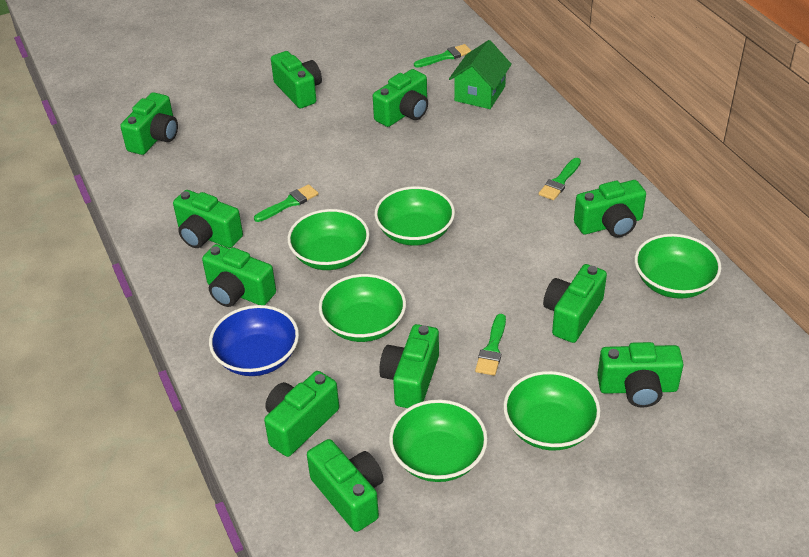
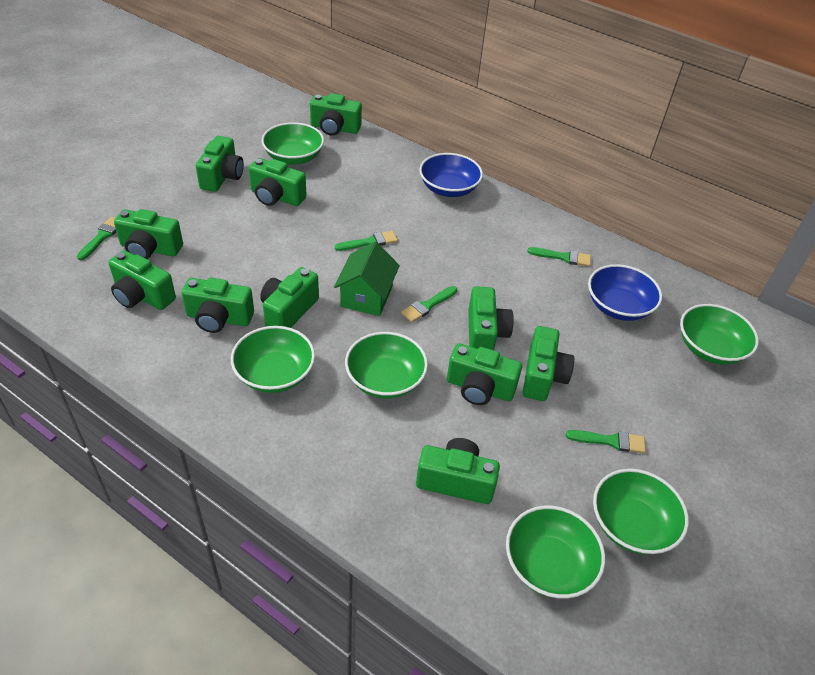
blue bowl: 1 -> 2
green brush: 4 -> 5

